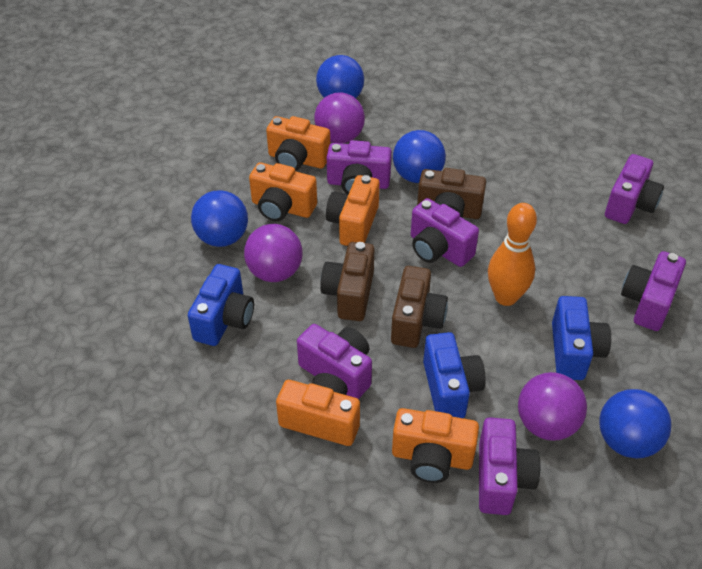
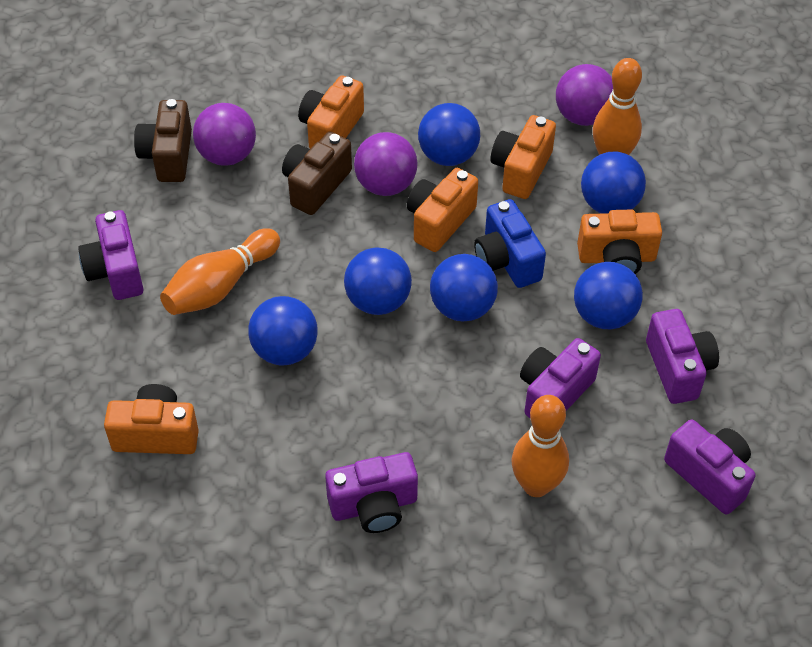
blue ball: 4 -> 6
blue camera: 3 -> 1
brown camera: 3 -> 2
orange bowling pin: 1 -> 3
purple camera: 6 -> 5

